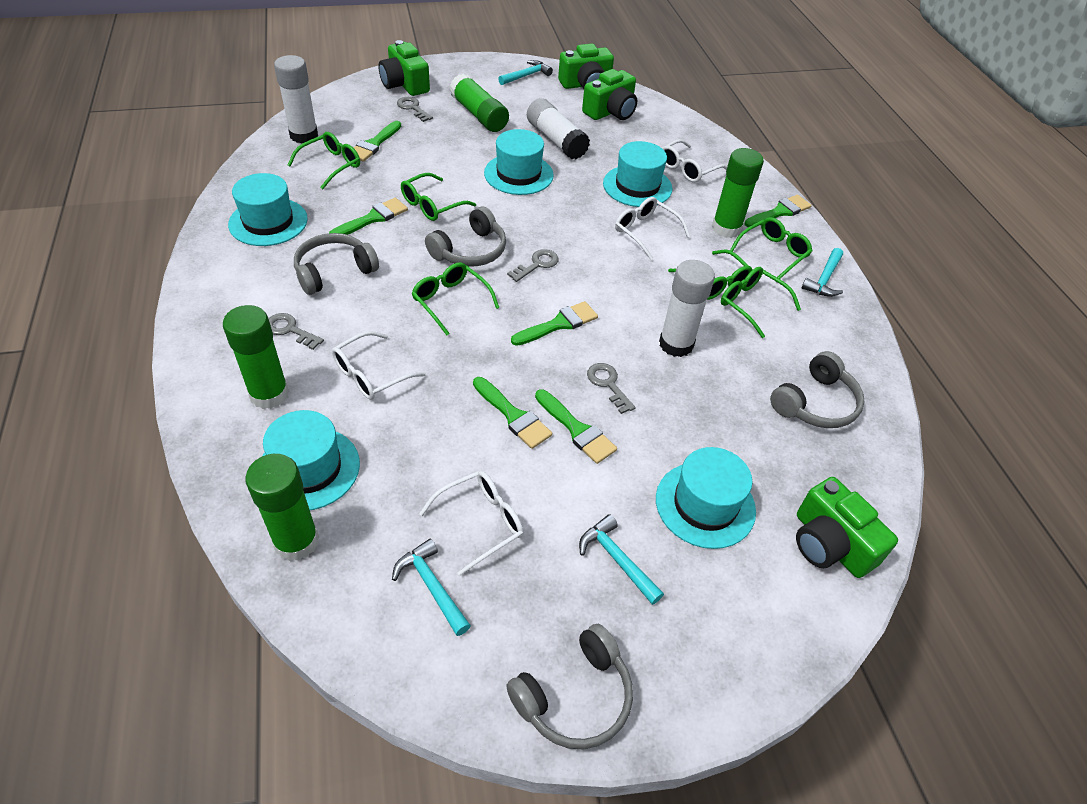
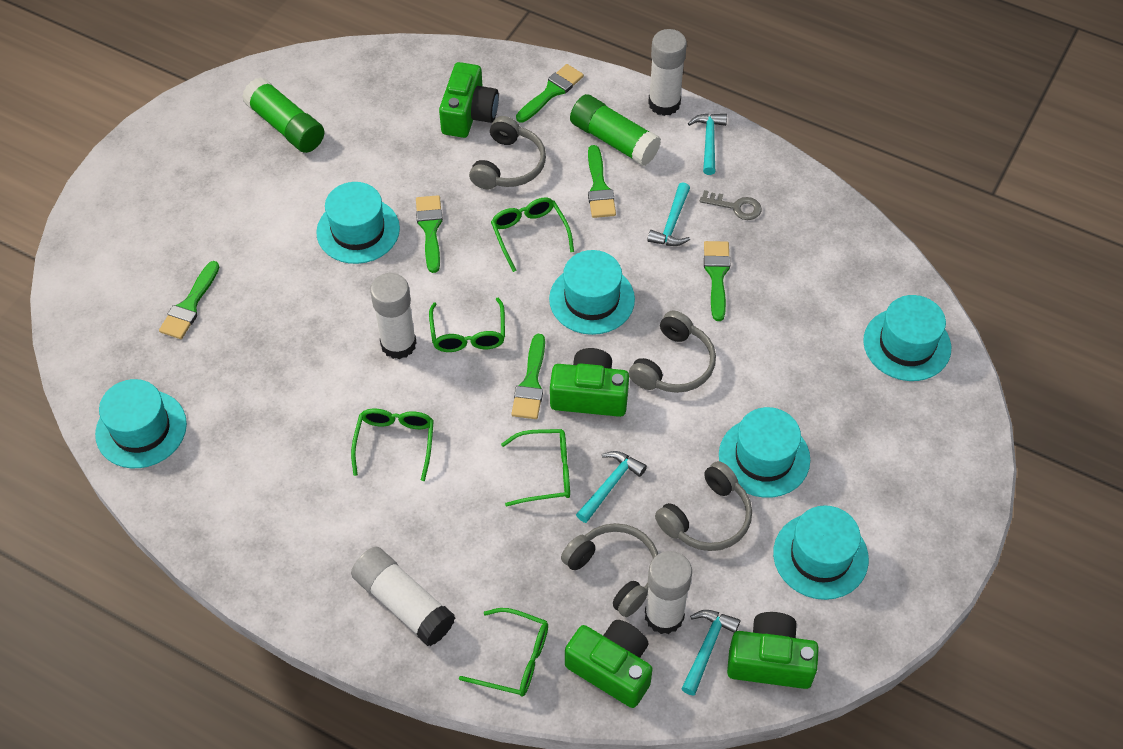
green glasses: 6 -> 5
green glue stick: 4 -> 2
grey key: 4 -> 1
turquoise hat: 5 -> 6
white glasses: 4 -> 0
white glue stick: 3 -> 4

